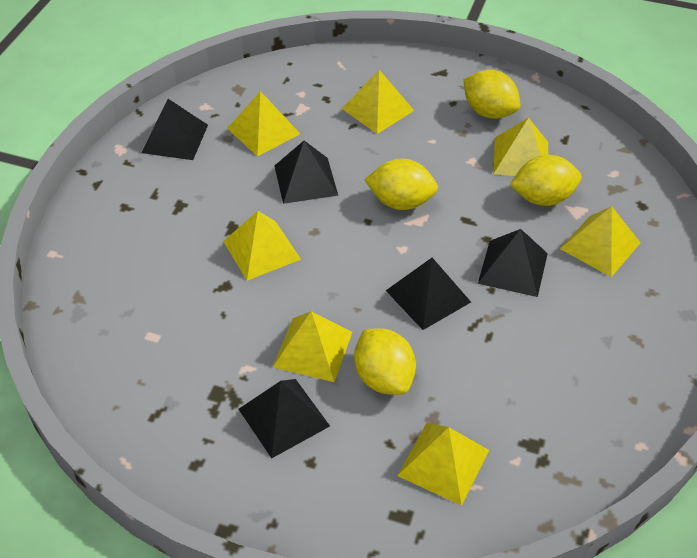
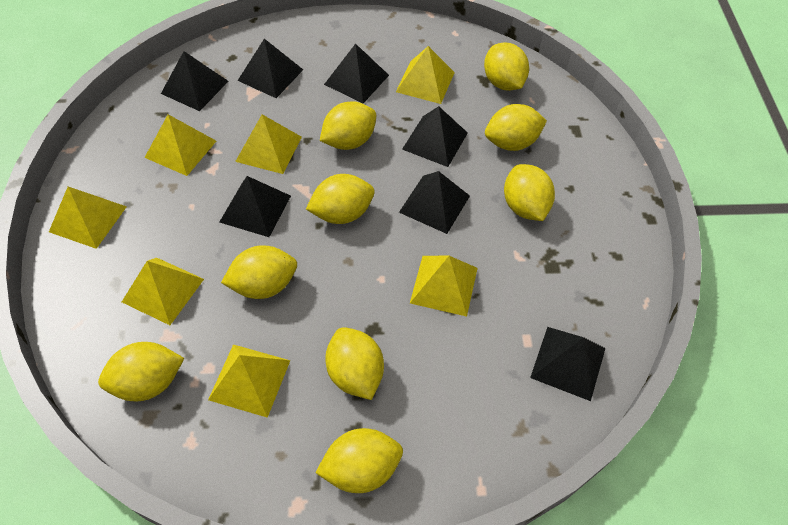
black pyramid: 5 -> 7
yellow lemon: 4 -> 9

